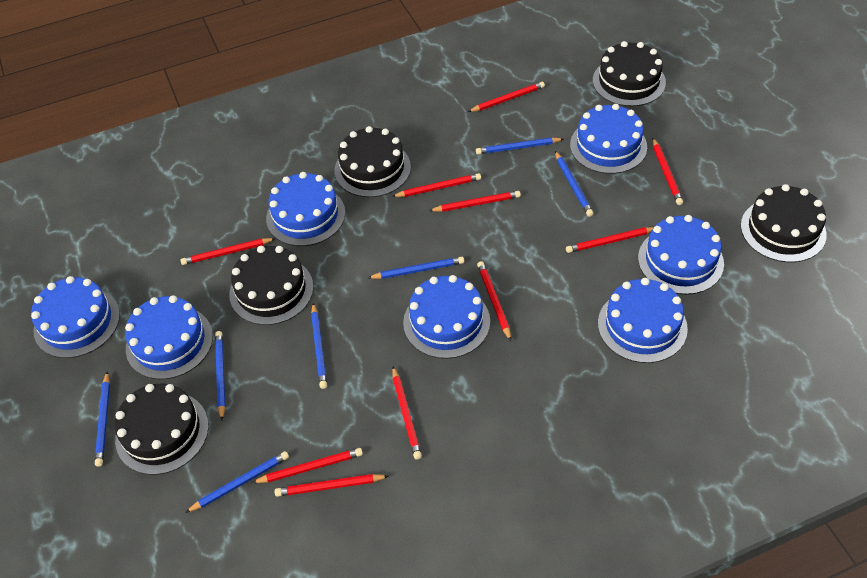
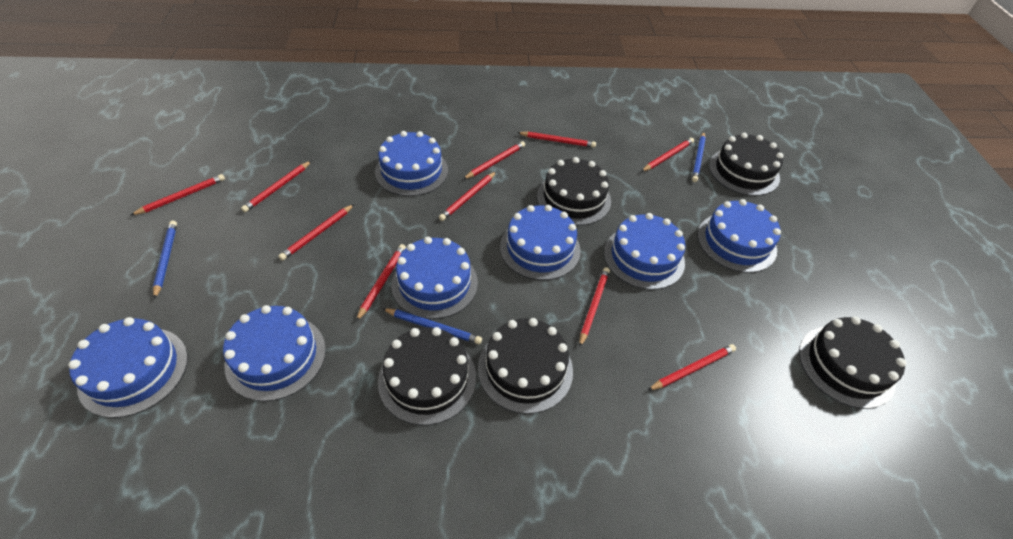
blue pencil: 7 -> 3

